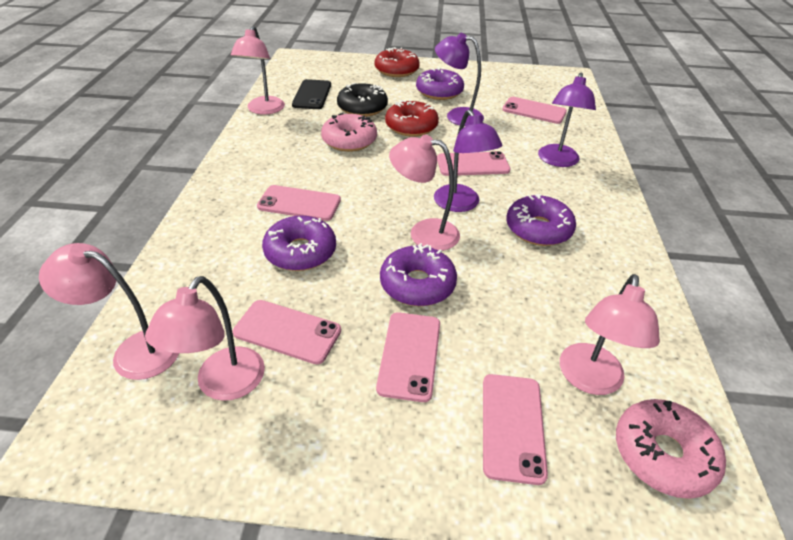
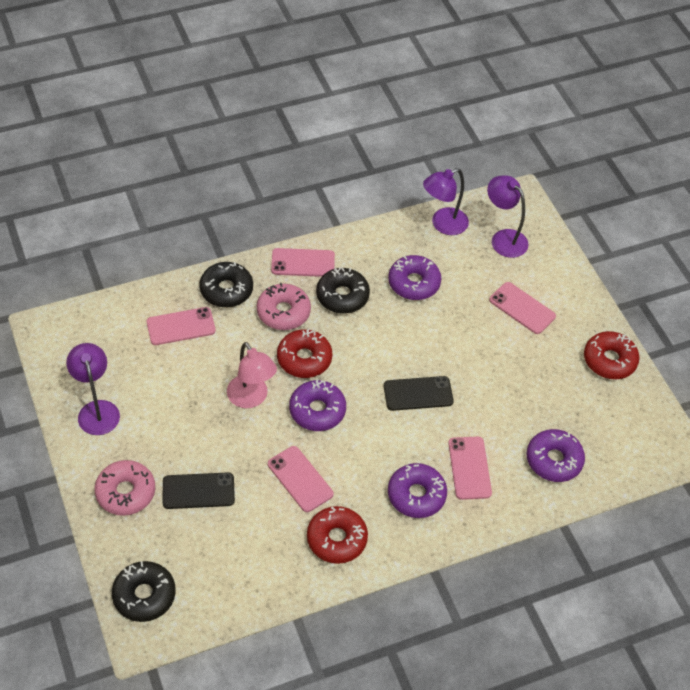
black donut: 1 -> 3
black phone: 1 -> 2
pink lamp: 5 -> 1
pink phone: 6 -> 5
red donut: 2 -> 3

